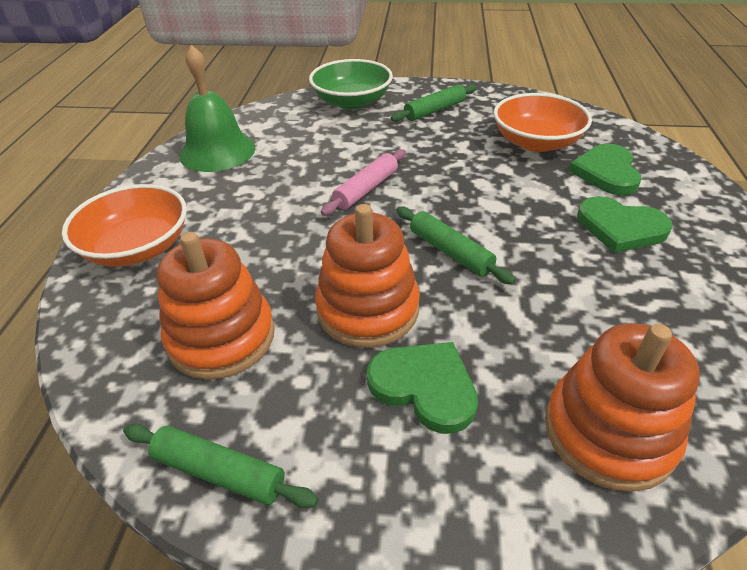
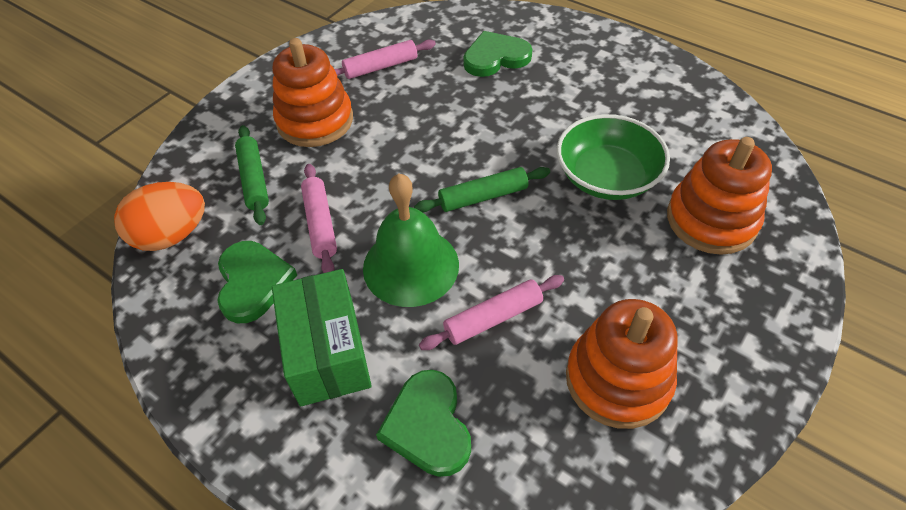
green box: 0 -> 1
green rolling pin: 3 -> 2
orange bowl: 2 -> 0
orange egg: 0 -> 1
pink rolling pin: 1 -> 3

